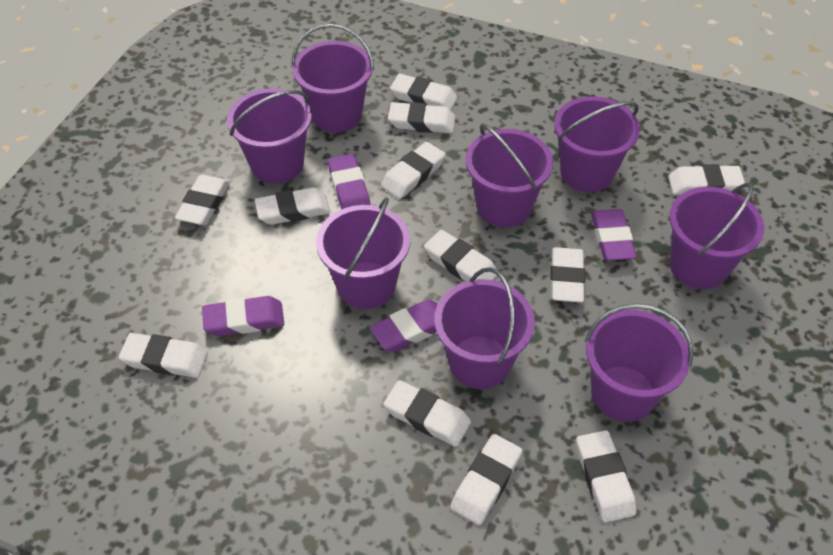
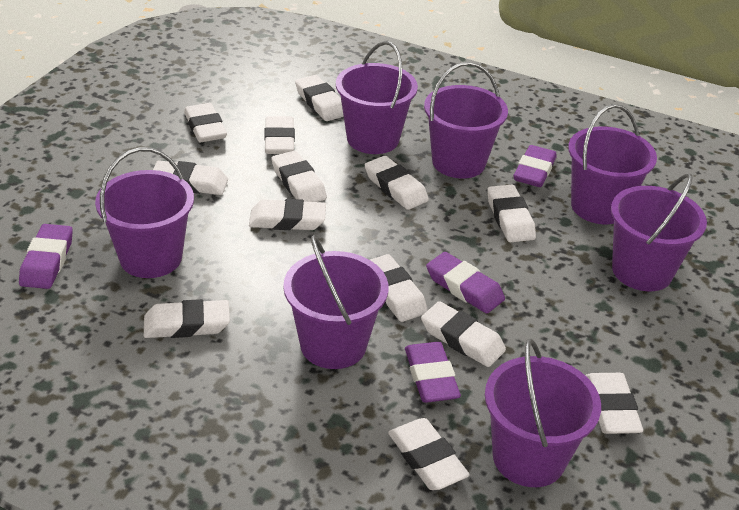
purple bucket: 8 -> 7
white eraser: 12 -> 13

